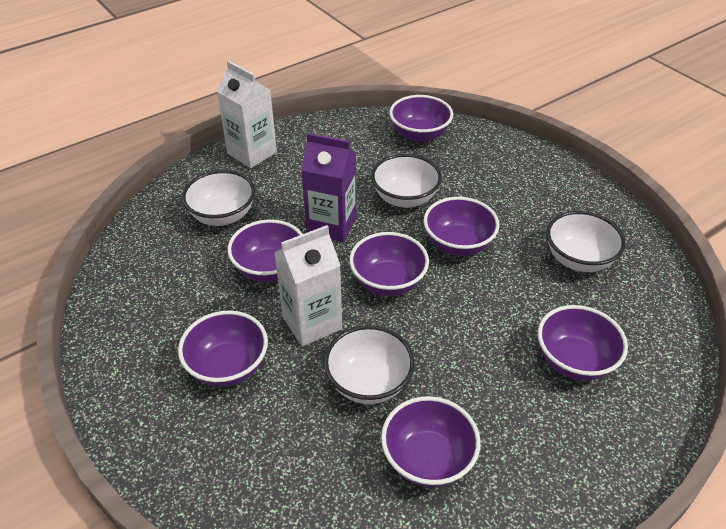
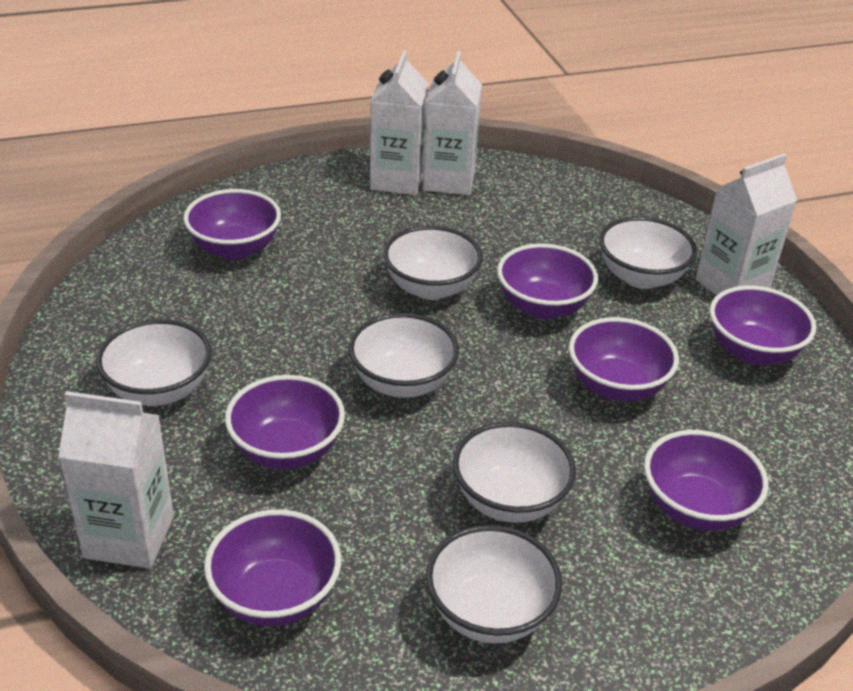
purple carton: 1 -> 0
white bowl: 4 -> 6
white carton: 2 -> 4

